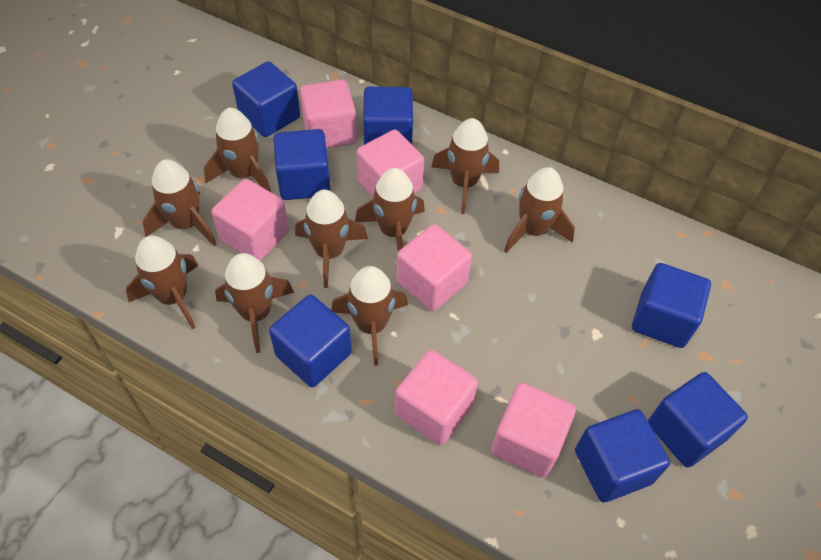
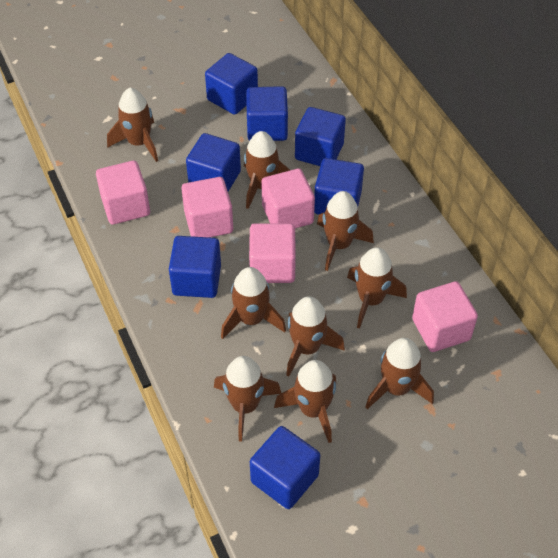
pink cube: 6 -> 5

